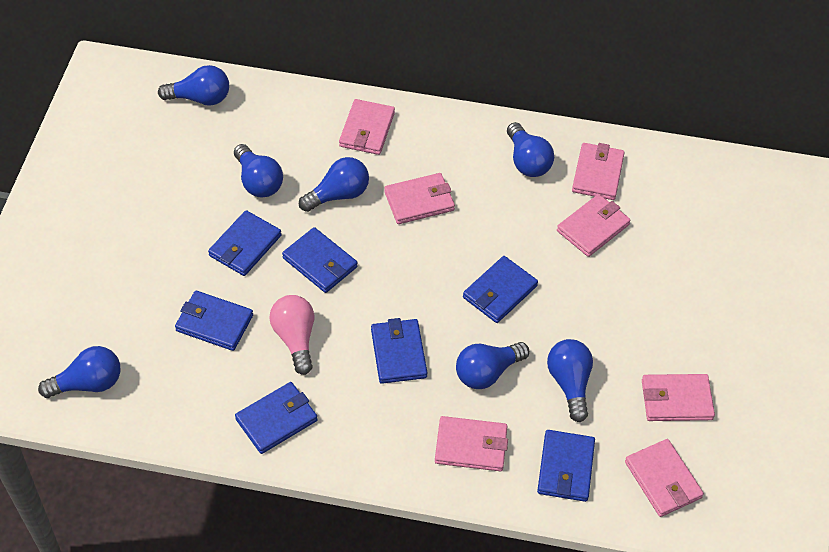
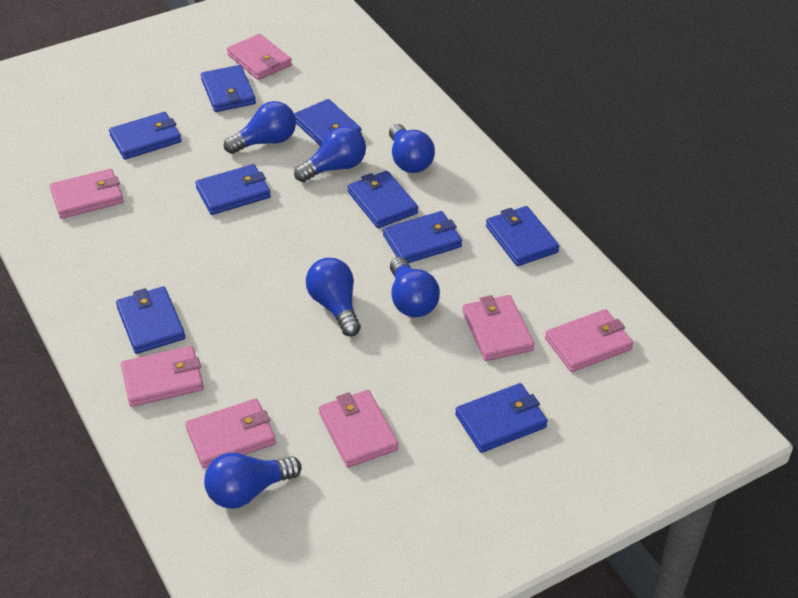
blue light bulb: 7 -> 6
blue wallet: 7 -> 9
pink light bulb: 1 -> 0

